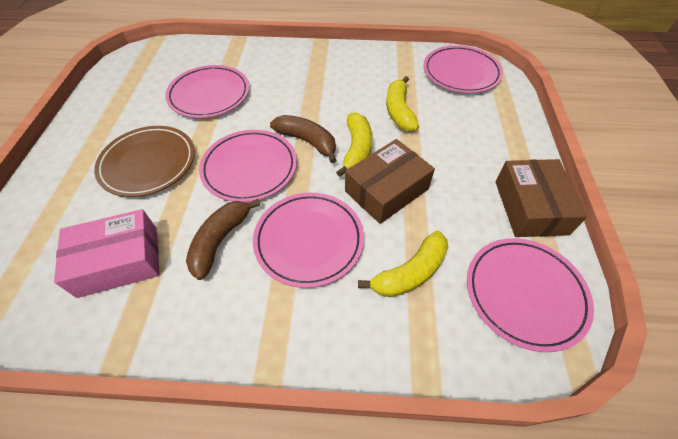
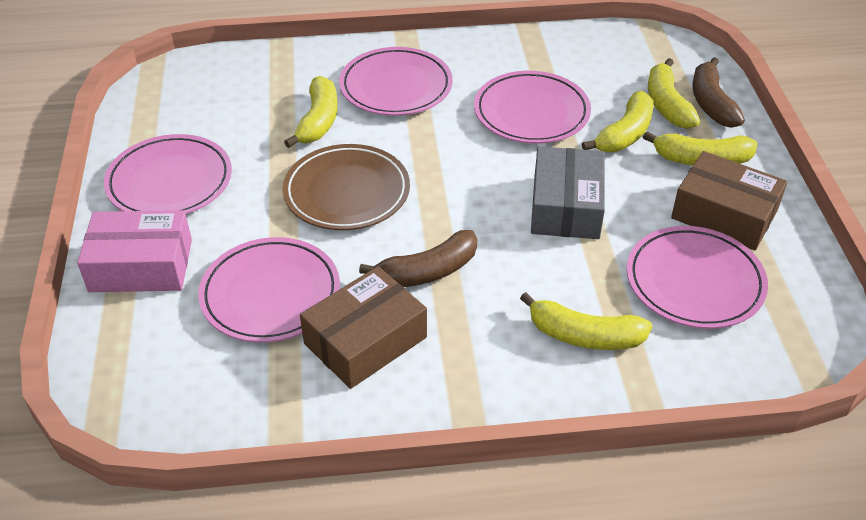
grey box: 0 -> 1
yellow banana: 3 -> 5

